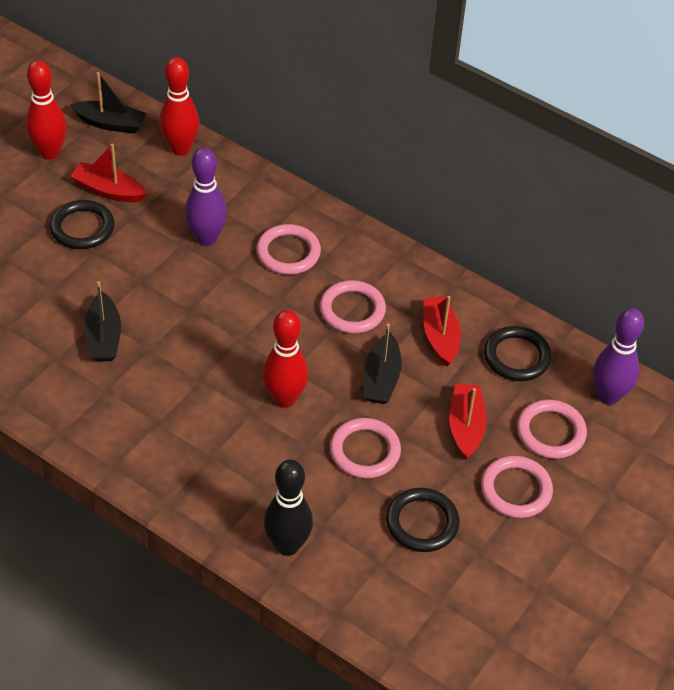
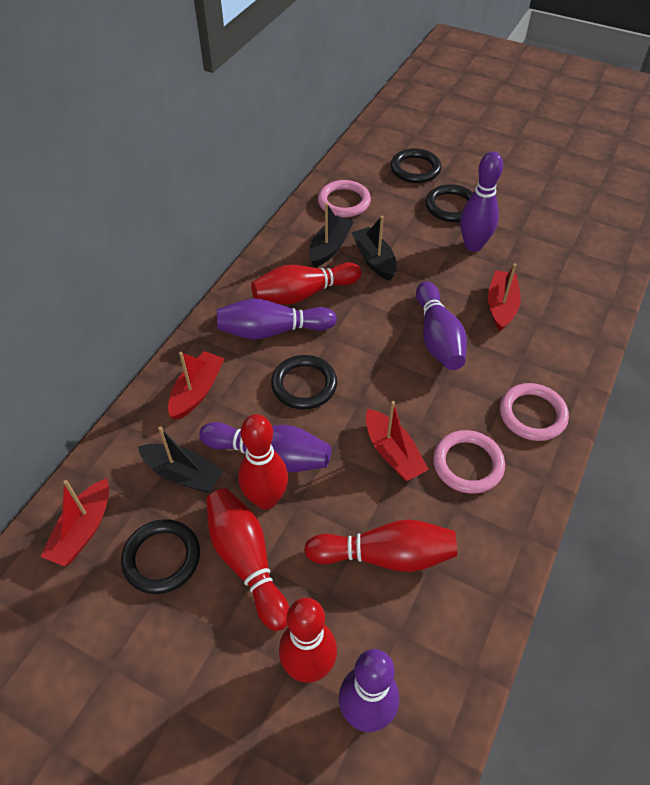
black bowling pin: 1 -> 0
black ring: 3 -> 4
pink ring: 5 -> 3
purple bowling pin: 2 -> 5
red boat: 3 -> 4
red bowling pin: 3 -> 5

